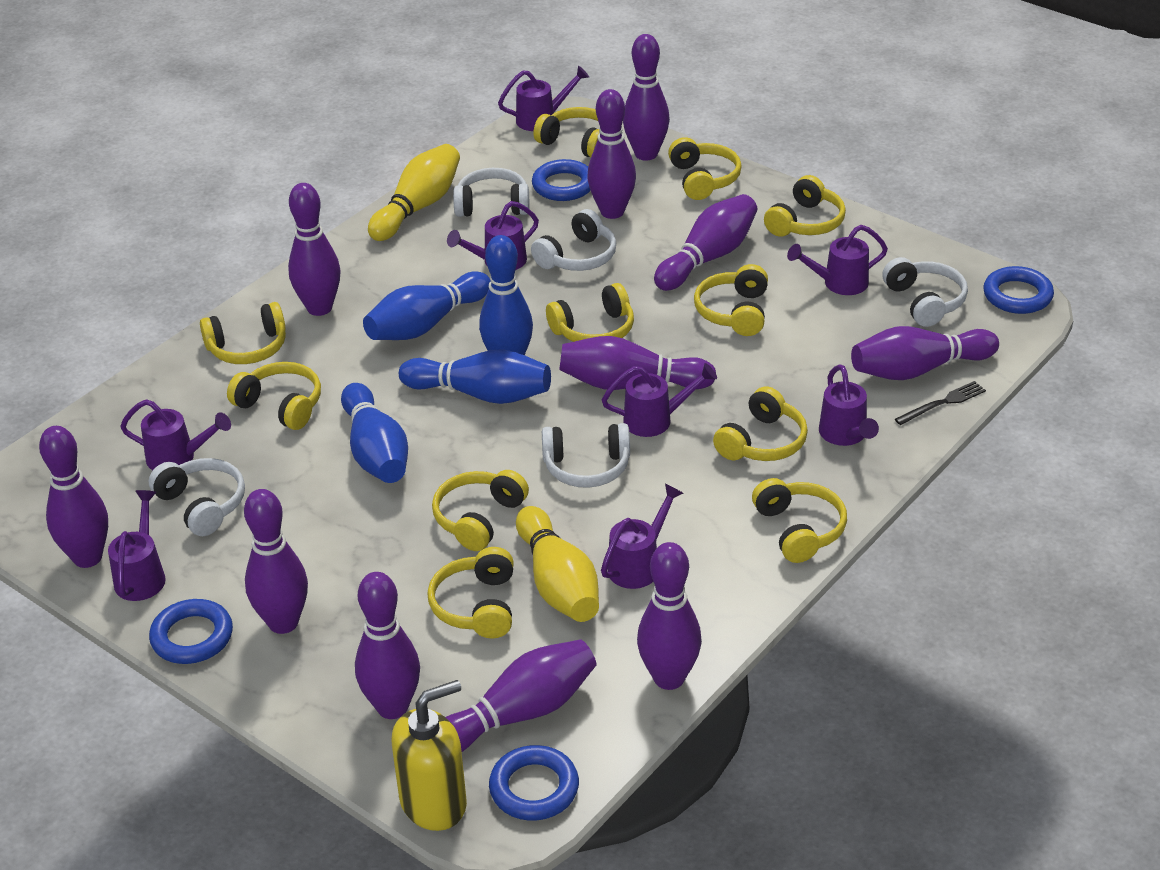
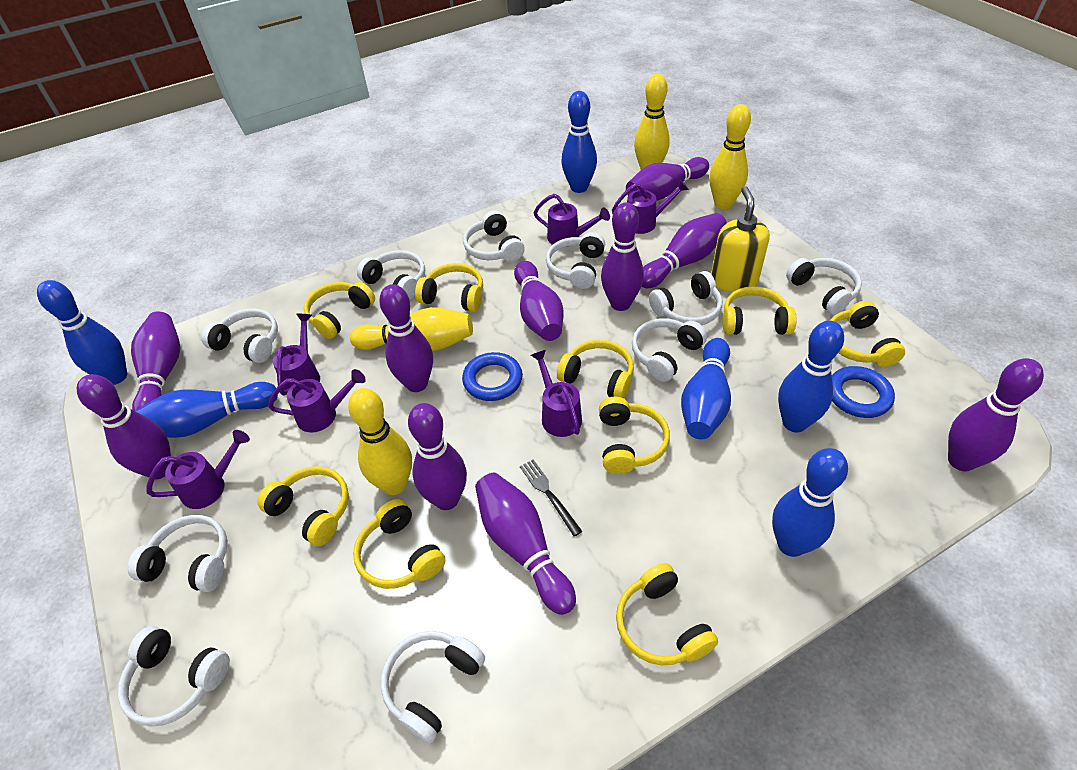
blue bowling pin: 4 -> 6
blue ring: 4 -> 2
purple bowling pin: 11 -> 10
purple watering can: 8 -> 6
white headphones: 5 -> 10
yellow bowling pin: 2 -> 4
yellow headphones: 11 -> 9

